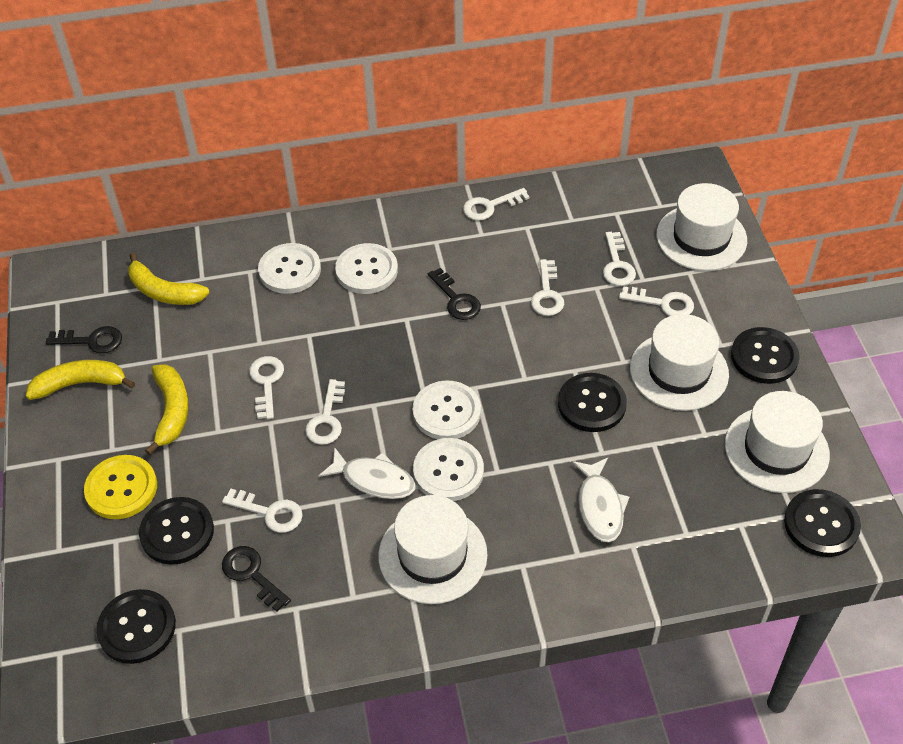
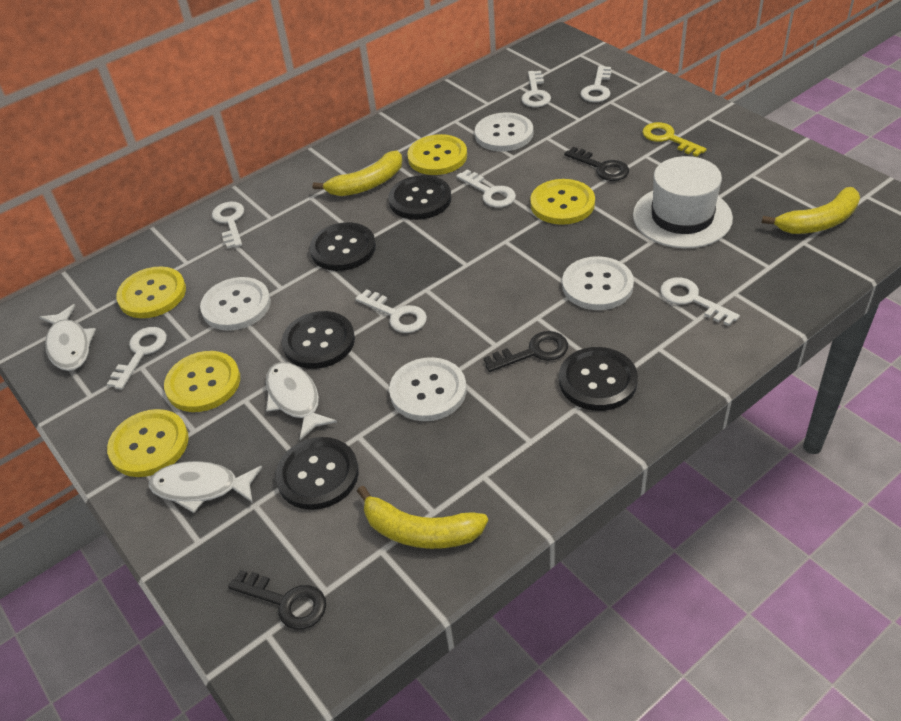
white fish: 2 -> 3
white hat: 4 -> 1
yellow button: 1 -> 5
yellow key: 0 -> 1

